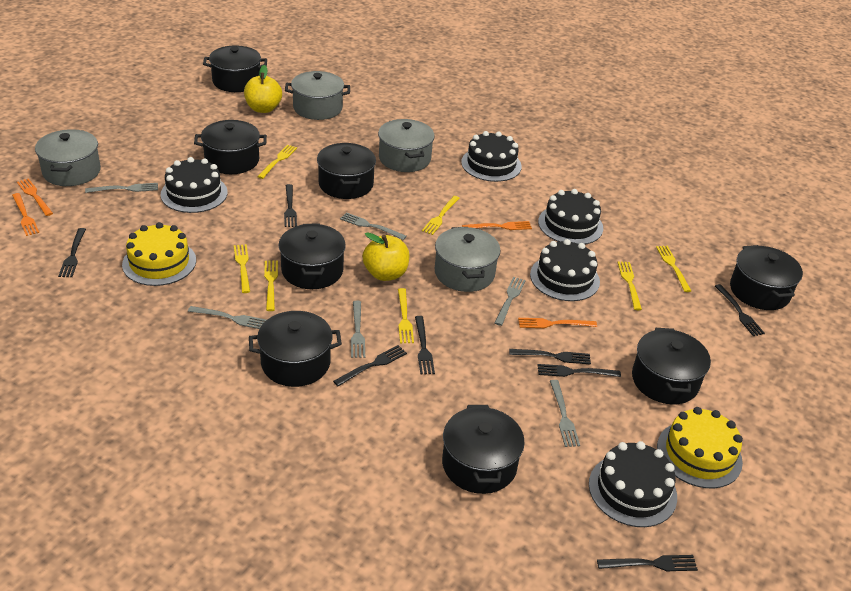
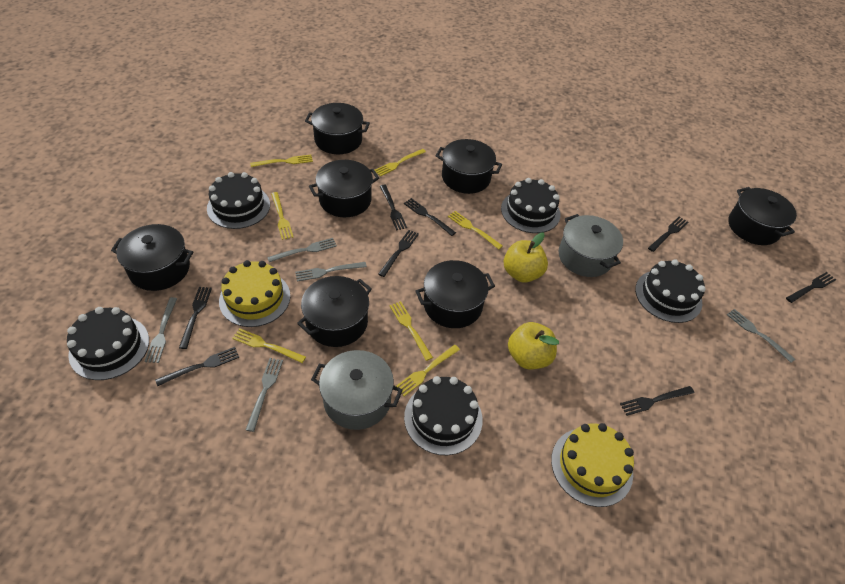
black pot: 8 -> 7
grey fork: 6 -> 5
grey pot: 4 -> 2
orange fork: 4 -> 0

